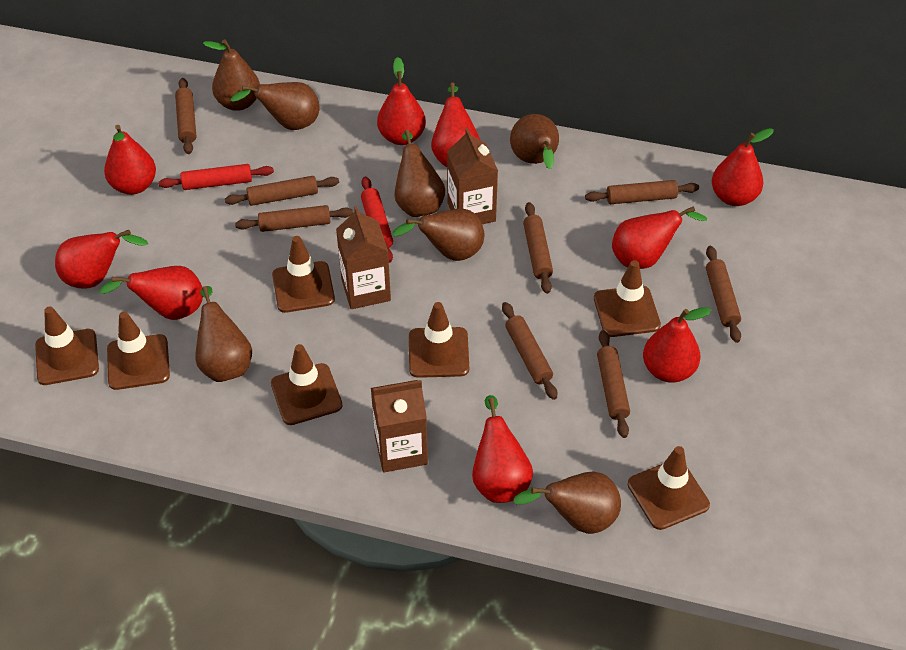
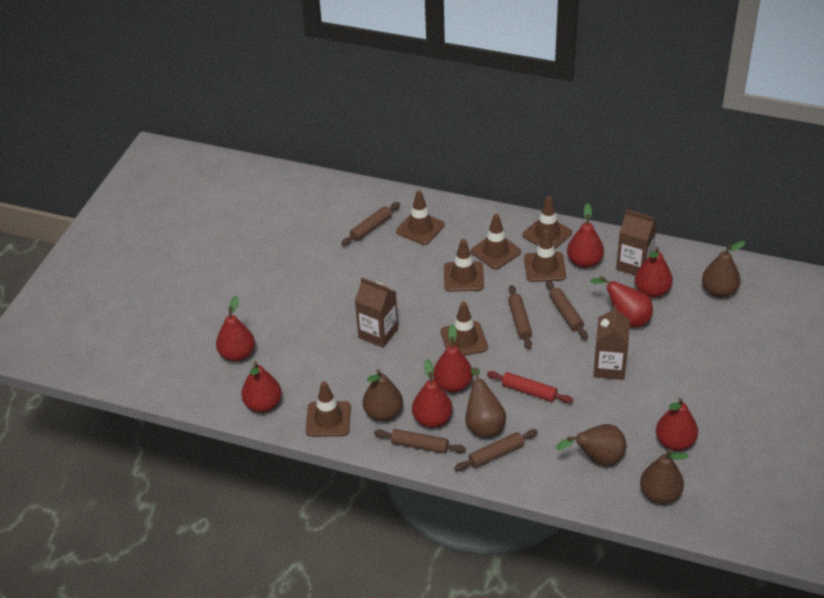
brown pear: 7 -> 5
brown rolling pin: 8 -> 5
red pear: 9 -> 8
red rolling pin: 2 -> 1

